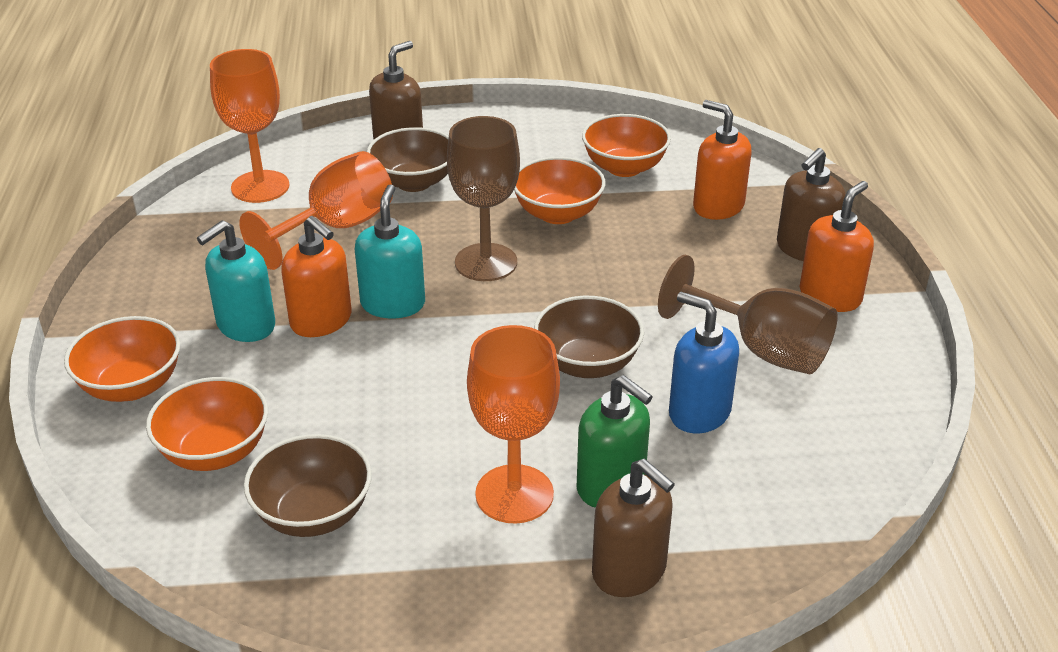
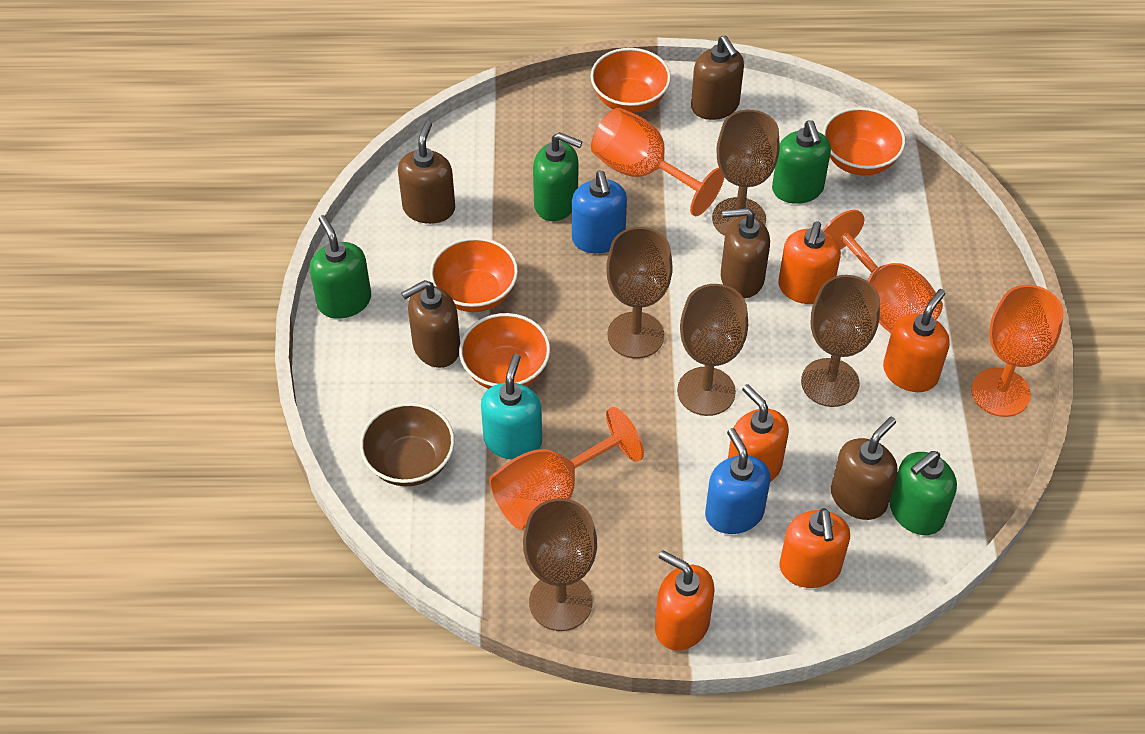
blue soap dispenser: 1 -> 2
brown bowl: 3 -> 1
brown goblet: 2 -> 5
brown soap dispenser: 3 -> 5
green soap dispenser: 1 -> 4
orange goblet: 3 -> 4
orange soap dispenser: 3 -> 5
turquoise soap dispenser: 2 -> 1

